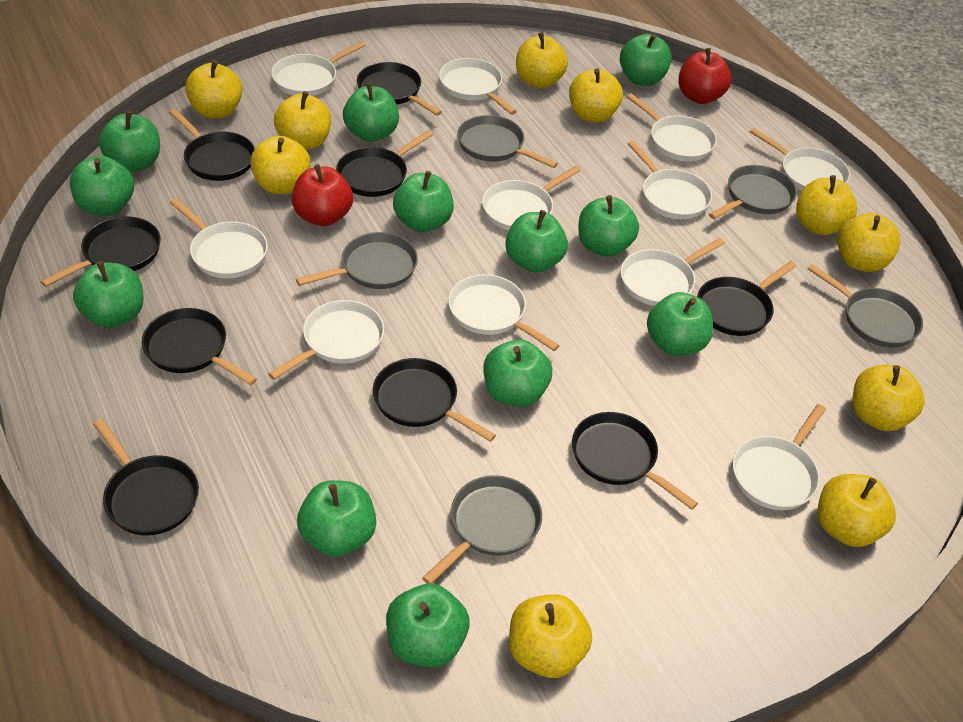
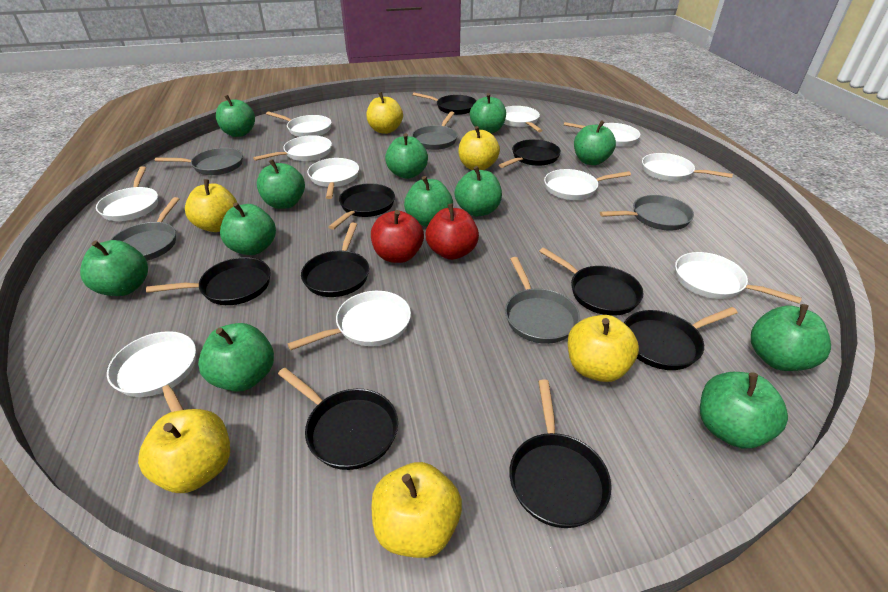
yellow apple: 10 -> 6

